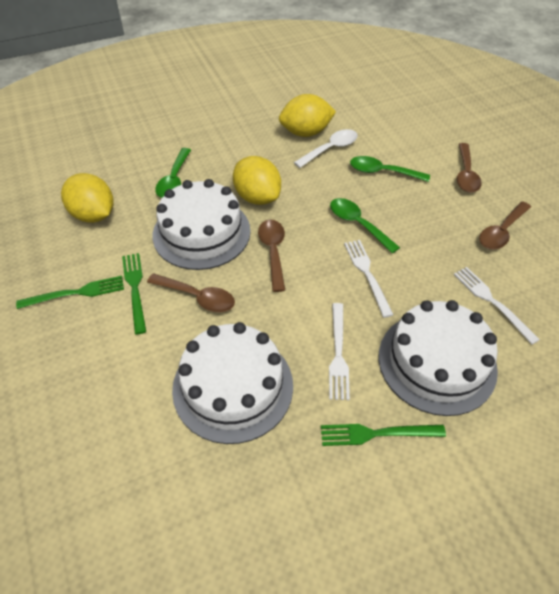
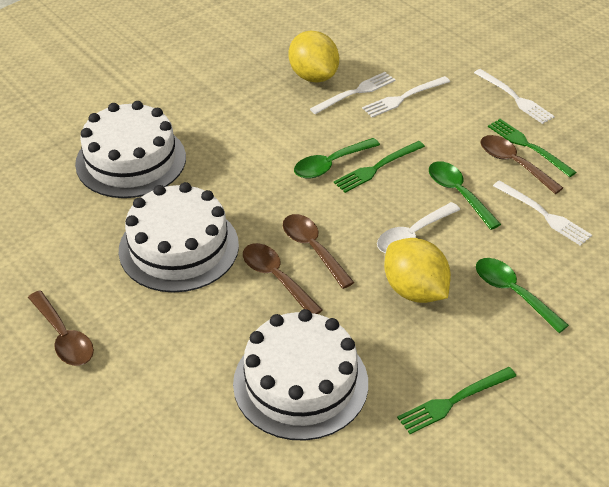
white fork: 3 -> 4
yellow lemon: 3 -> 2

